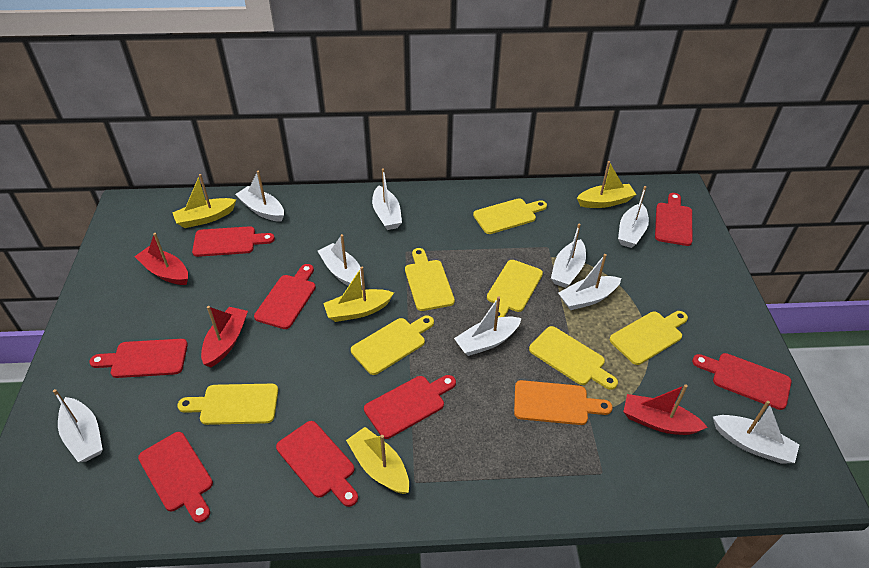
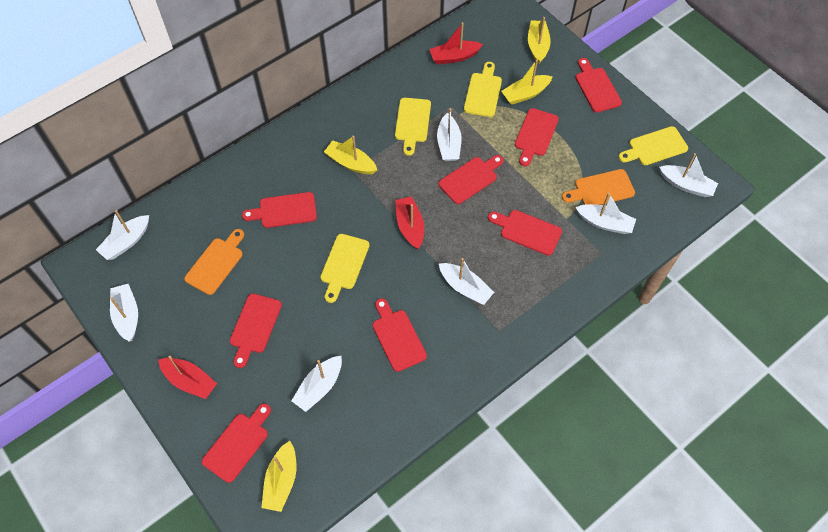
orange cutting board: 1 -> 2
white boat: 9 -> 7
yellow cutting board: 7 -> 4

